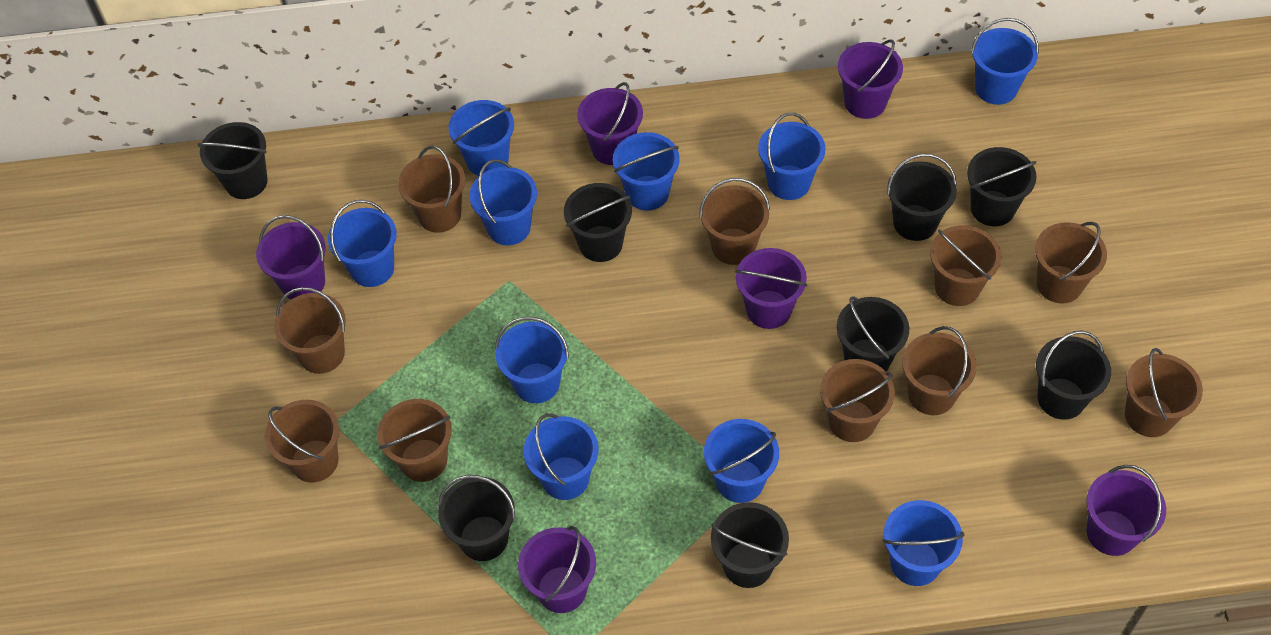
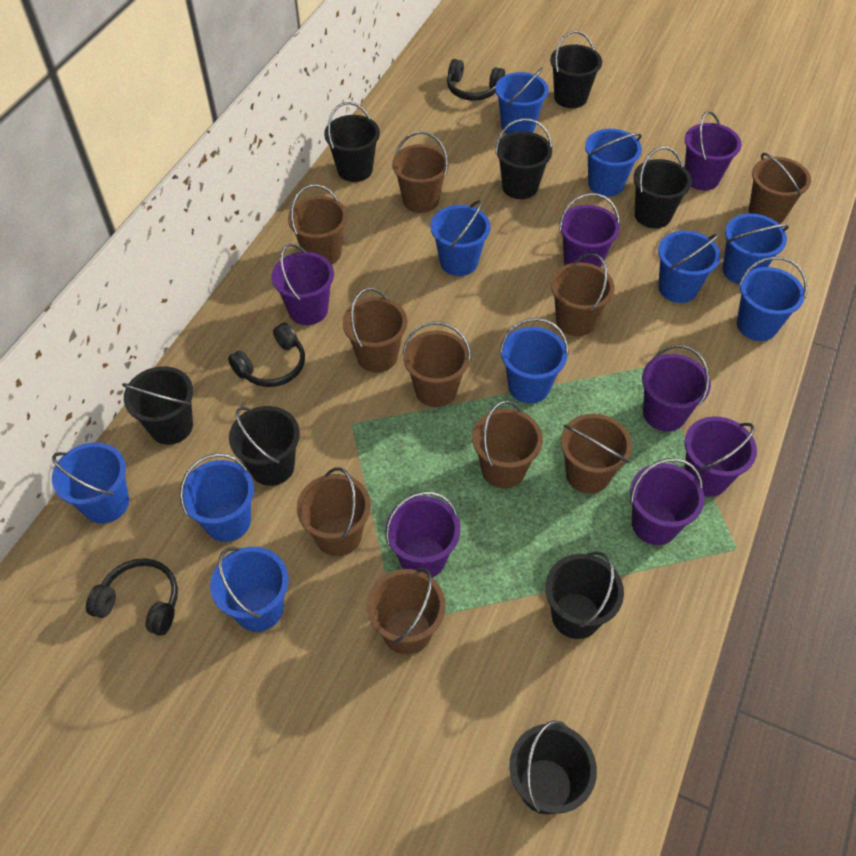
black headphones: 0 -> 3
purple bucket: 6 -> 7

